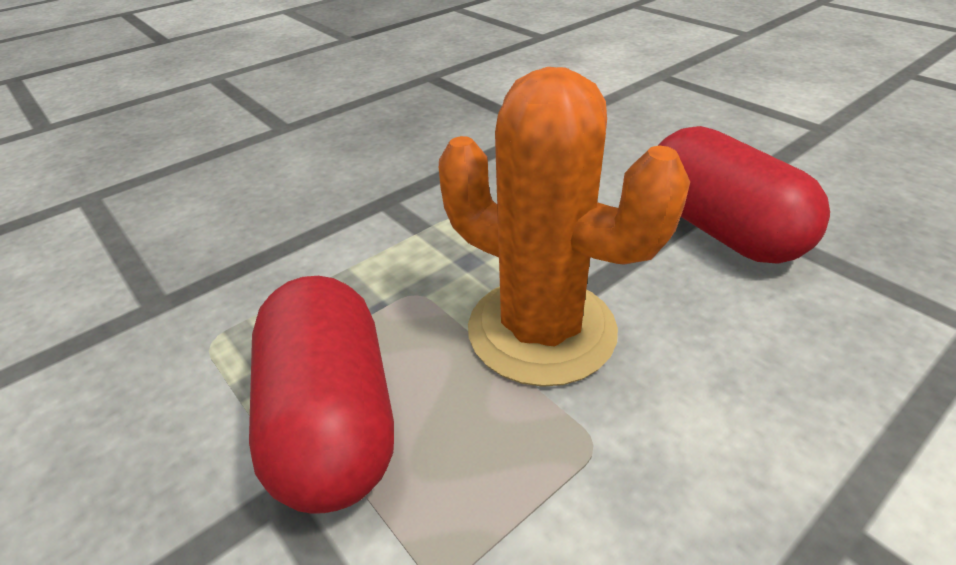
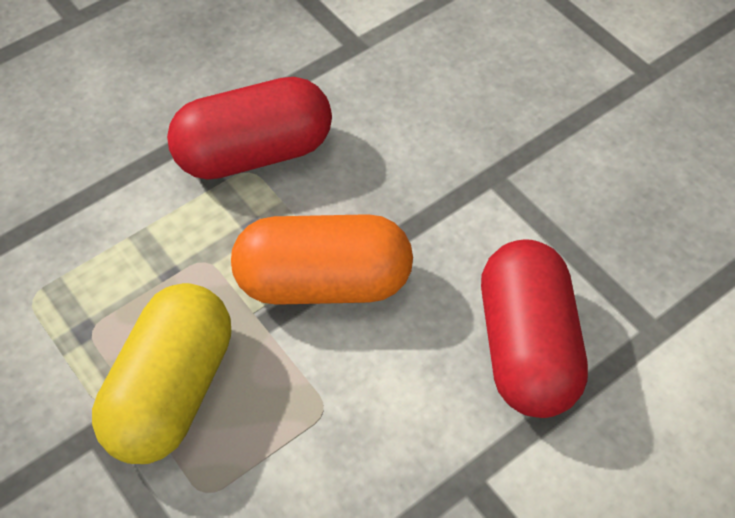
orange cactus: 1 -> 0
orange capsule: 0 -> 1
yellow capsule: 0 -> 1

